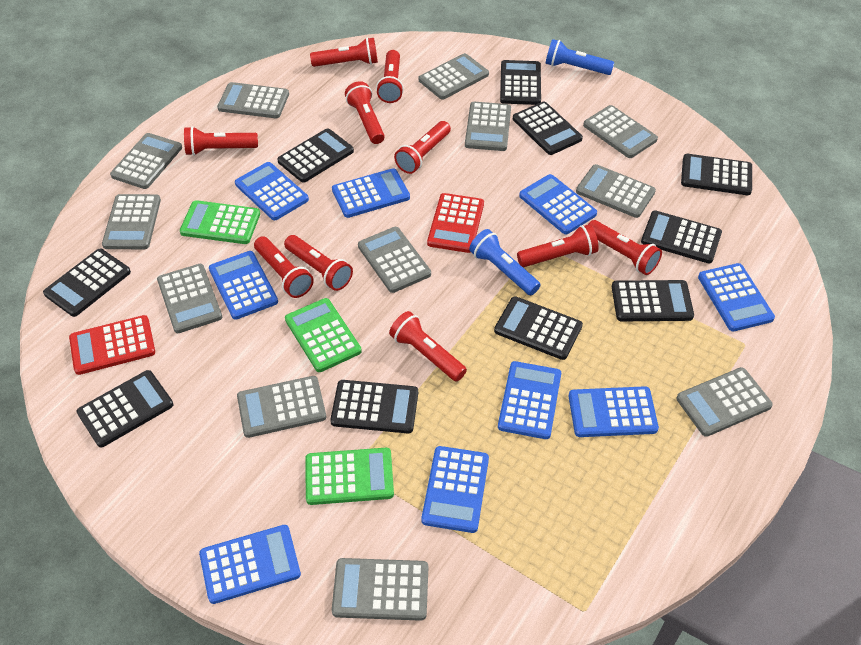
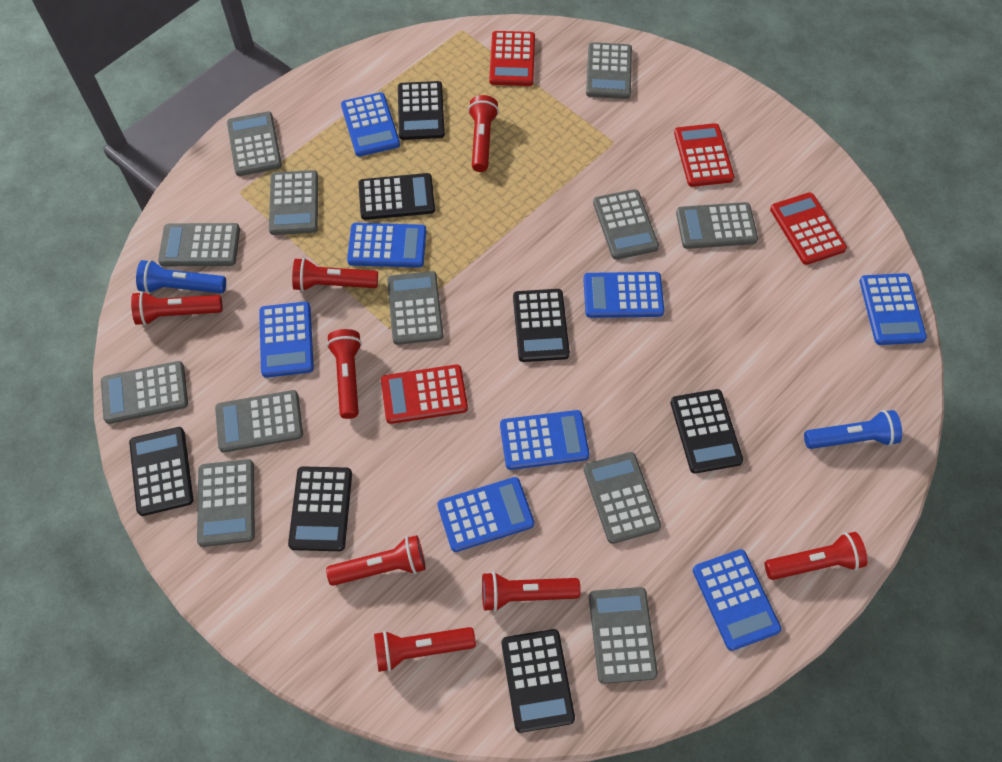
black calculator: 10 -> 7
blue calculator: 9 -> 8
green calculator: 3 -> 0
red calculator: 2 -> 4
red flashlight: 10 -> 8

